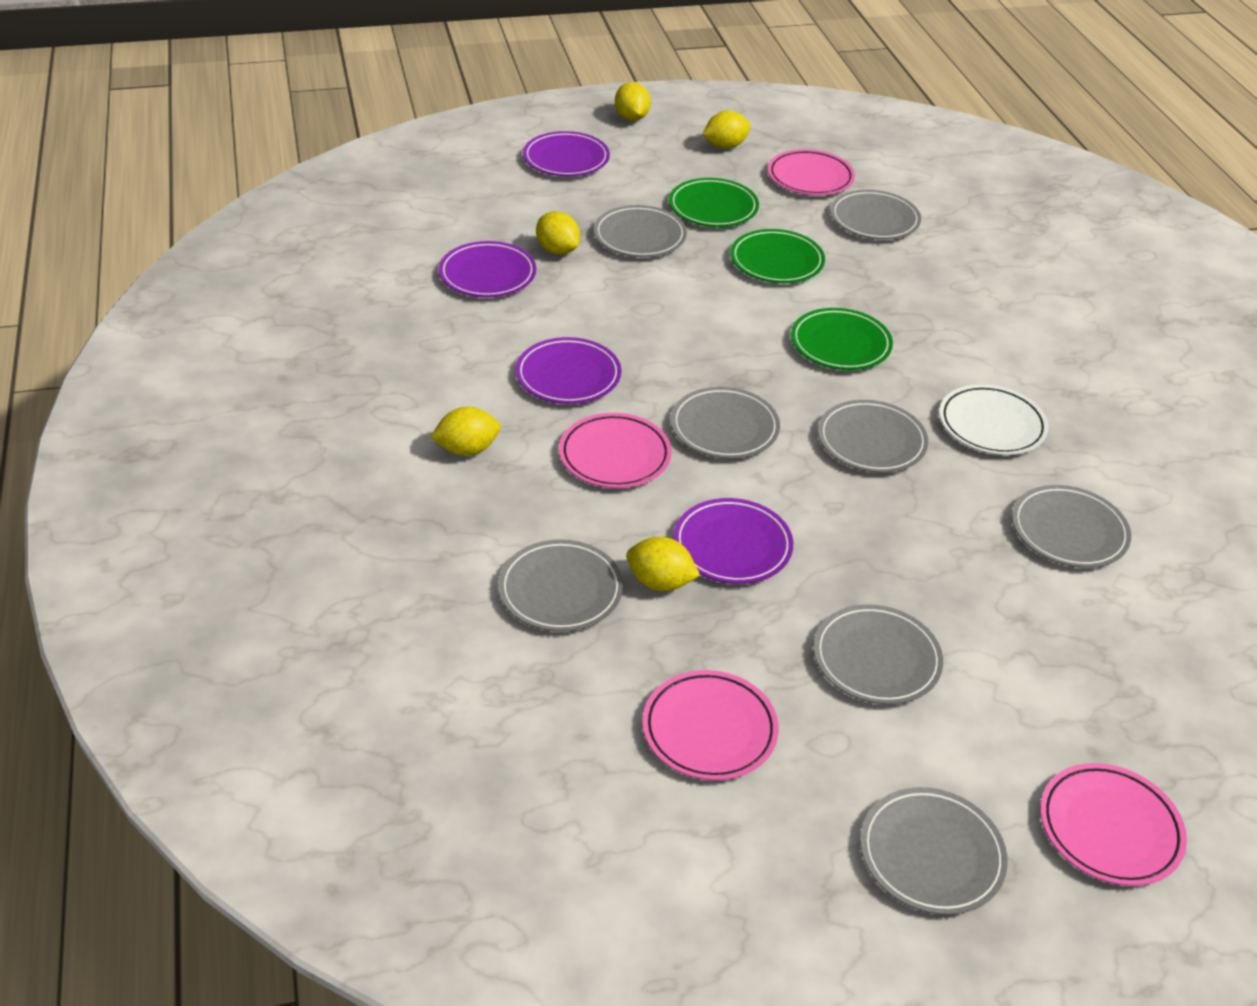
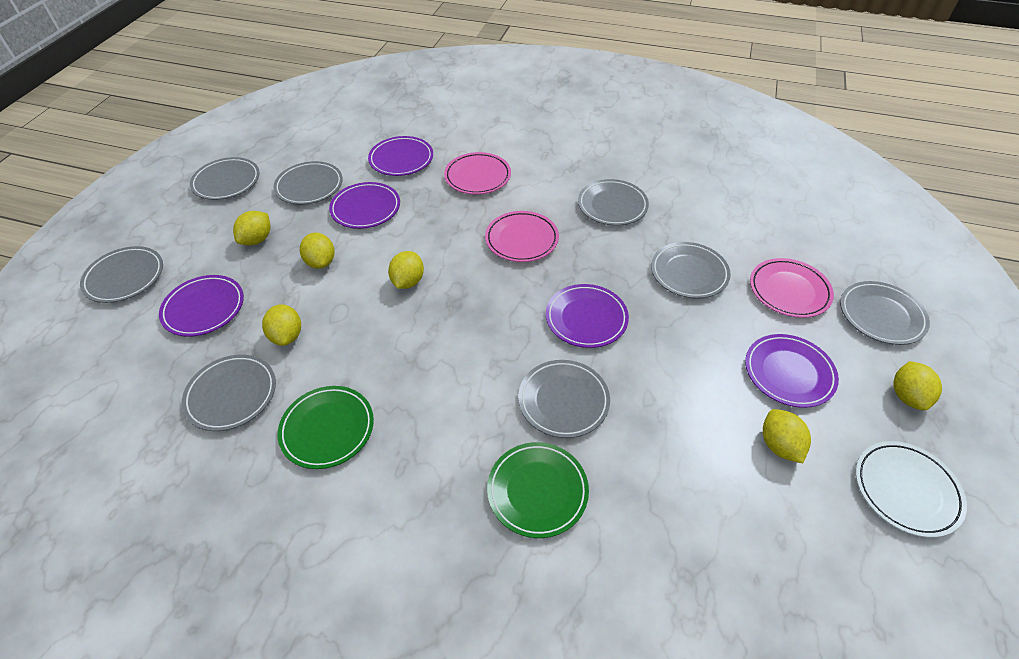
green plate: 3 -> 2
pink plate: 4 -> 3
purple plate: 4 -> 5
yellow lemon: 5 -> 6

